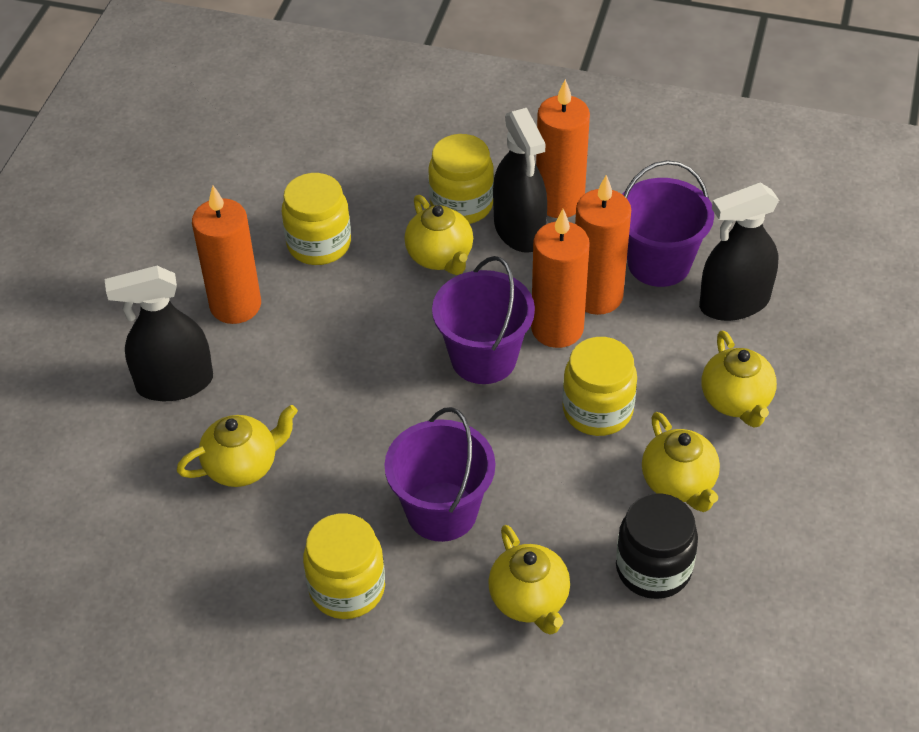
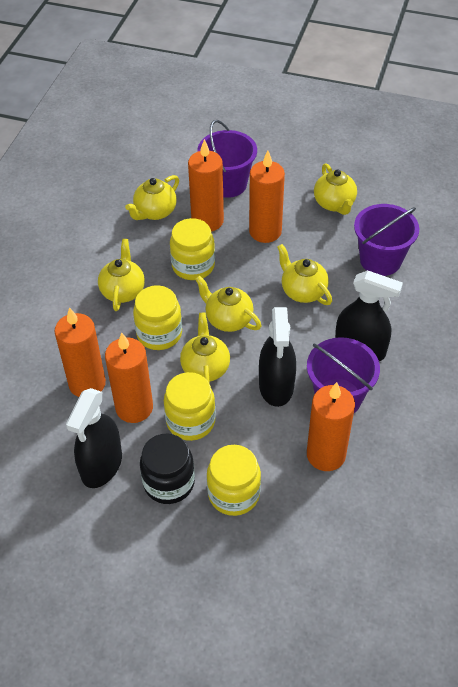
orange candle: 4 -> 5
yellow teapot: 5 -> 6

